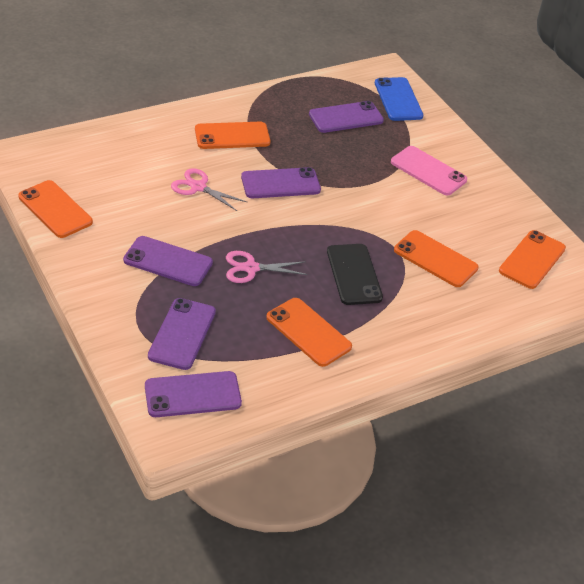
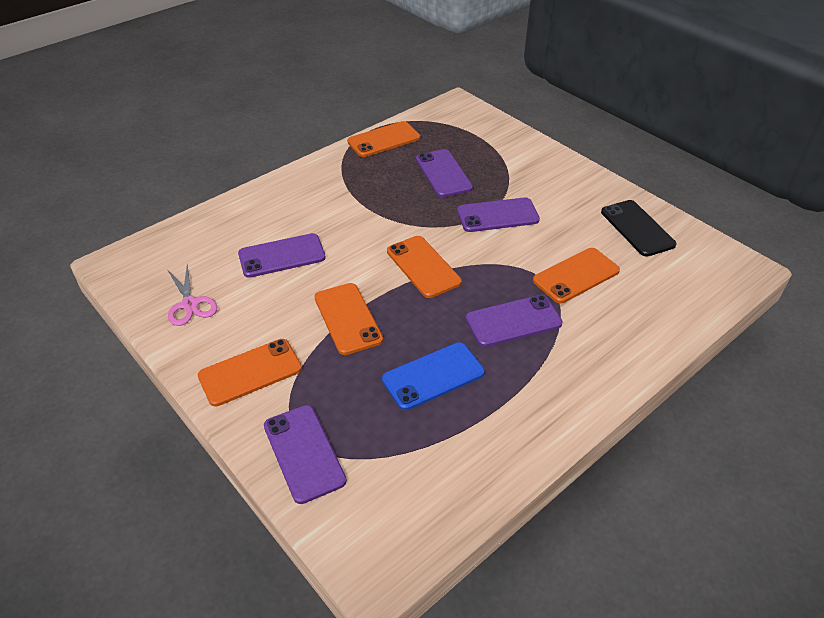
pink phone: 1 -> 0
pink scissors: 2 -> 1

